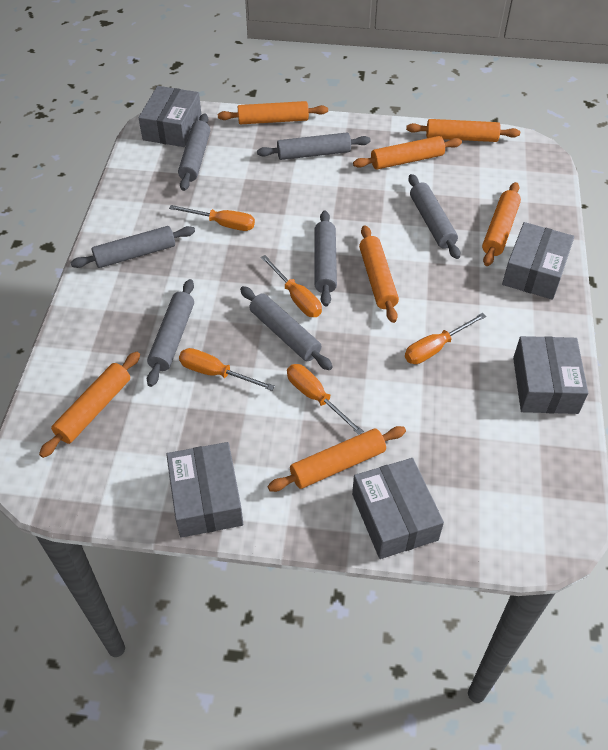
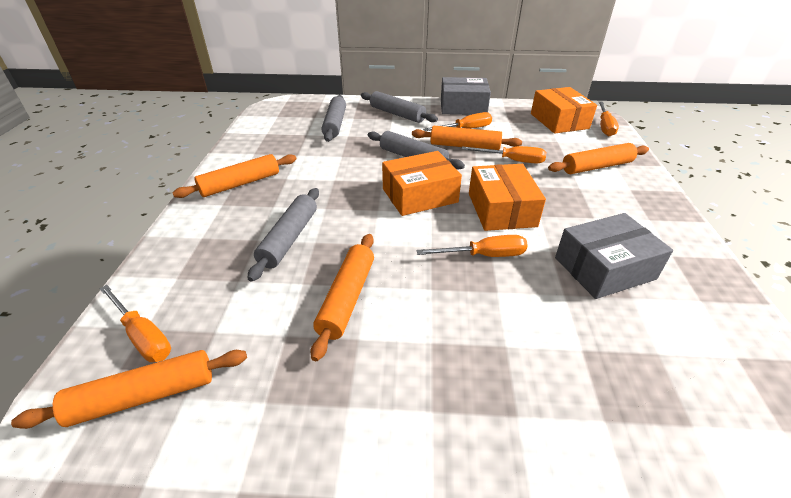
grey box: 5 -> 2
grey rolling pin: 7 -> 4
orange box: 0 -> 3
orange rolling pin: 7 -> 5

